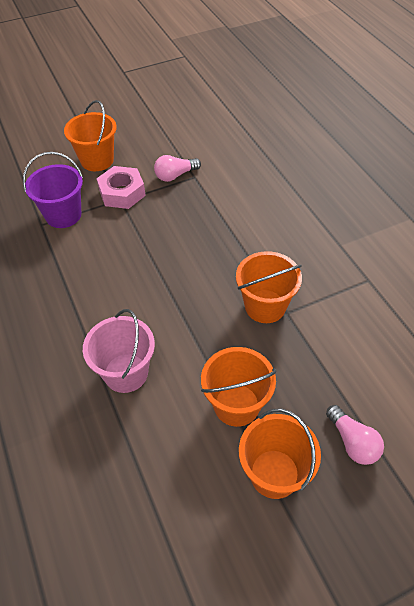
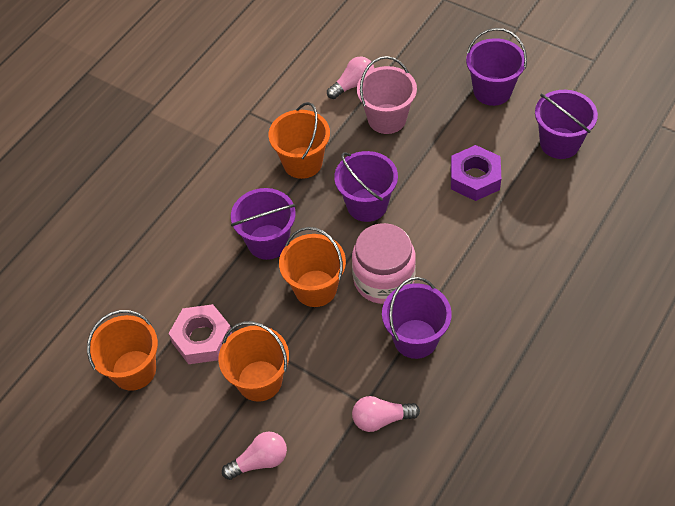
pink jar: 0 -> 1
pink light bulb: 2 -> 3
purple bucket: 1 -> 5
purple nut: 0 -> 1

